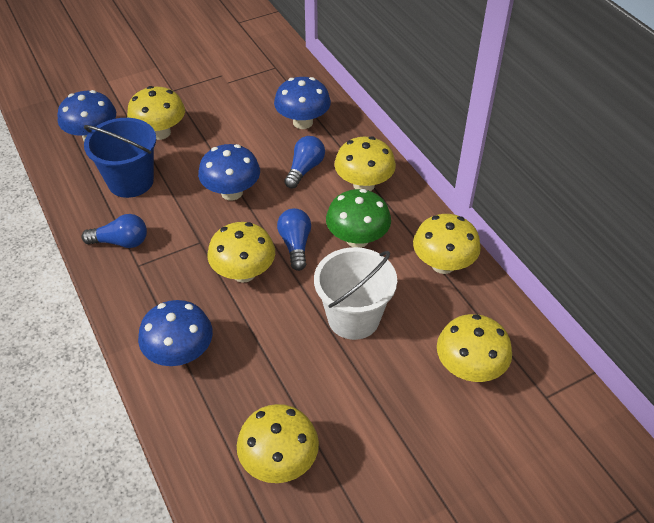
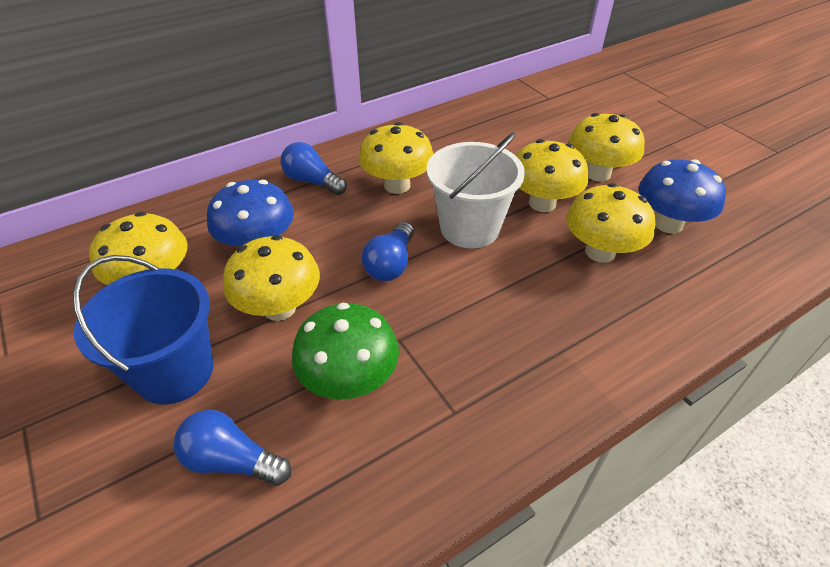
blue mushroom: 4 -> 2

